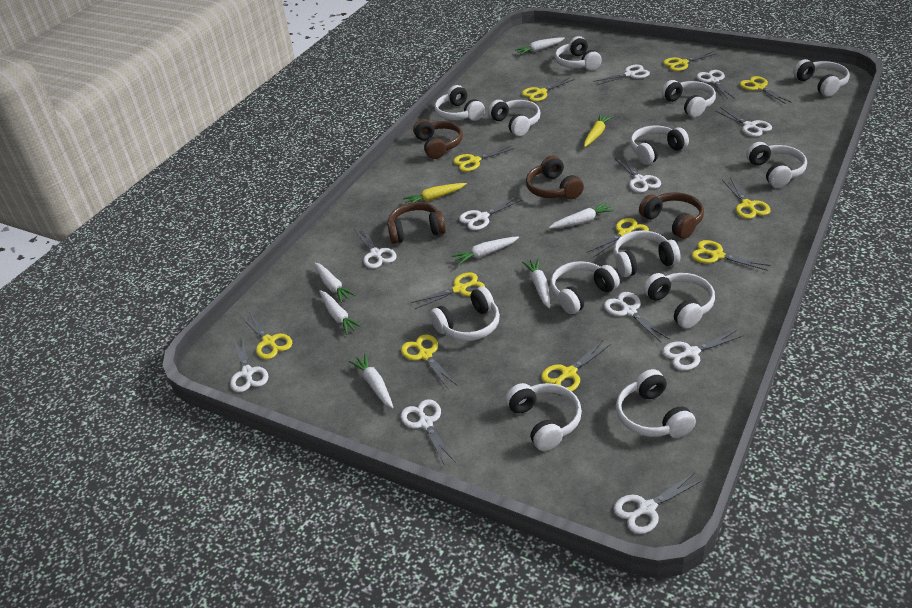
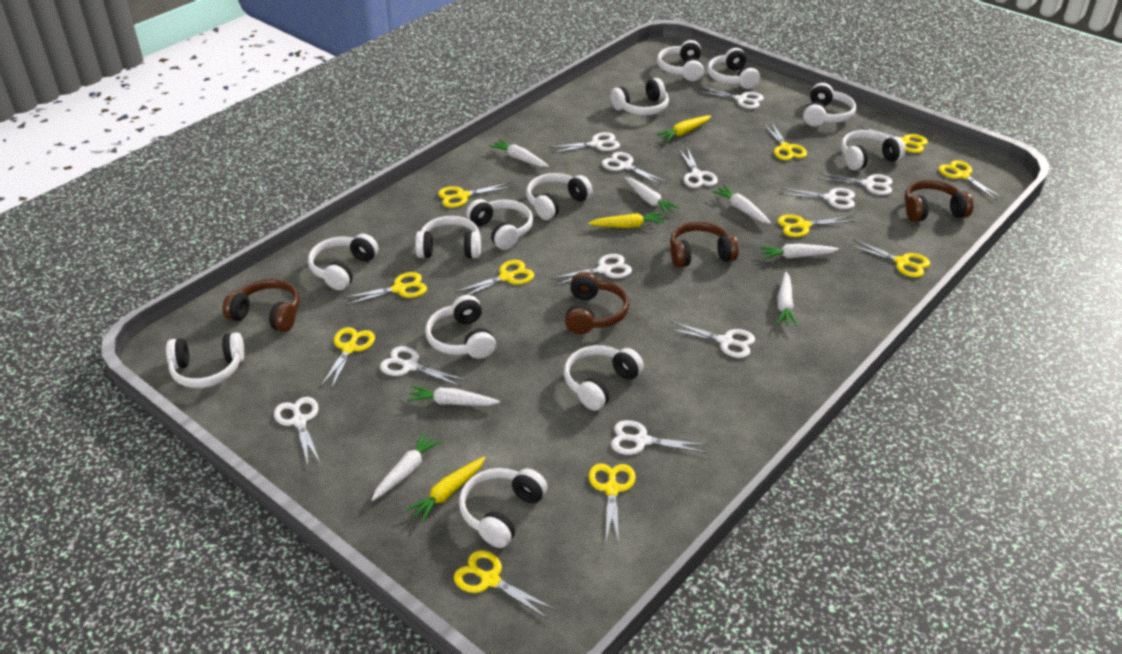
yellow carrot: 2 -> 3

